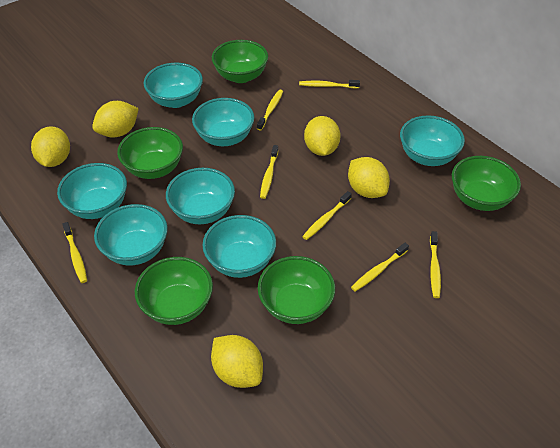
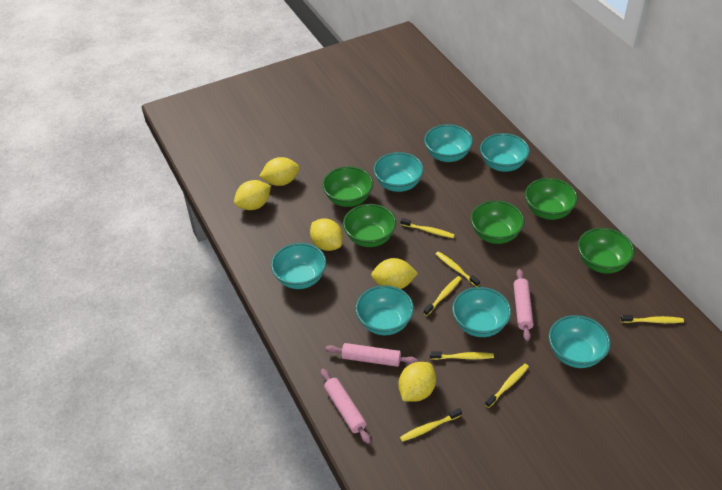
pink rolling pin: 0 -> 3

